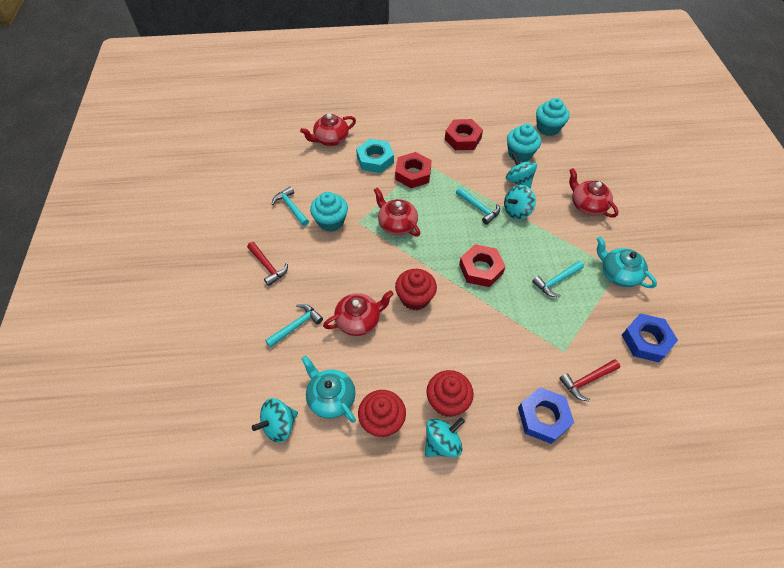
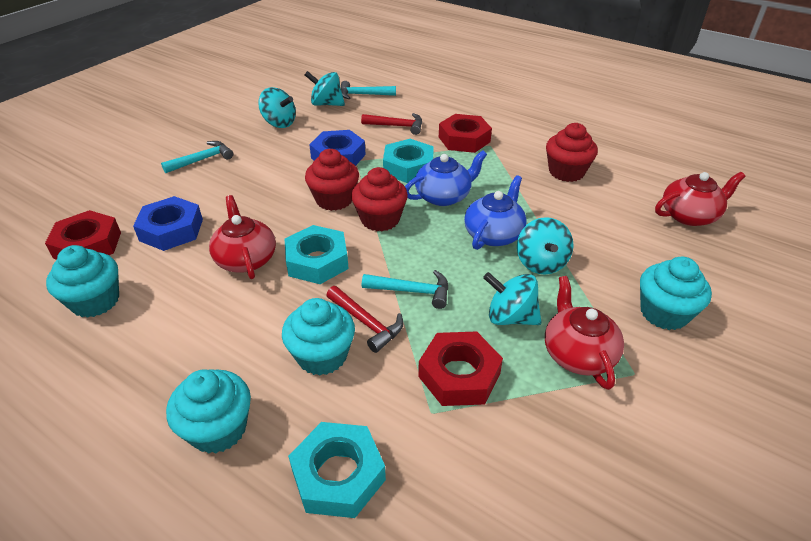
blue teapot: 0 -> 2
red teapot: 4 -> 3
turquoise cupcake: 3 -> 4
turquoise hammer: 4 -> 3
turquoise nut: 1 -> 3
turquoise teapot: 2 -> 0

